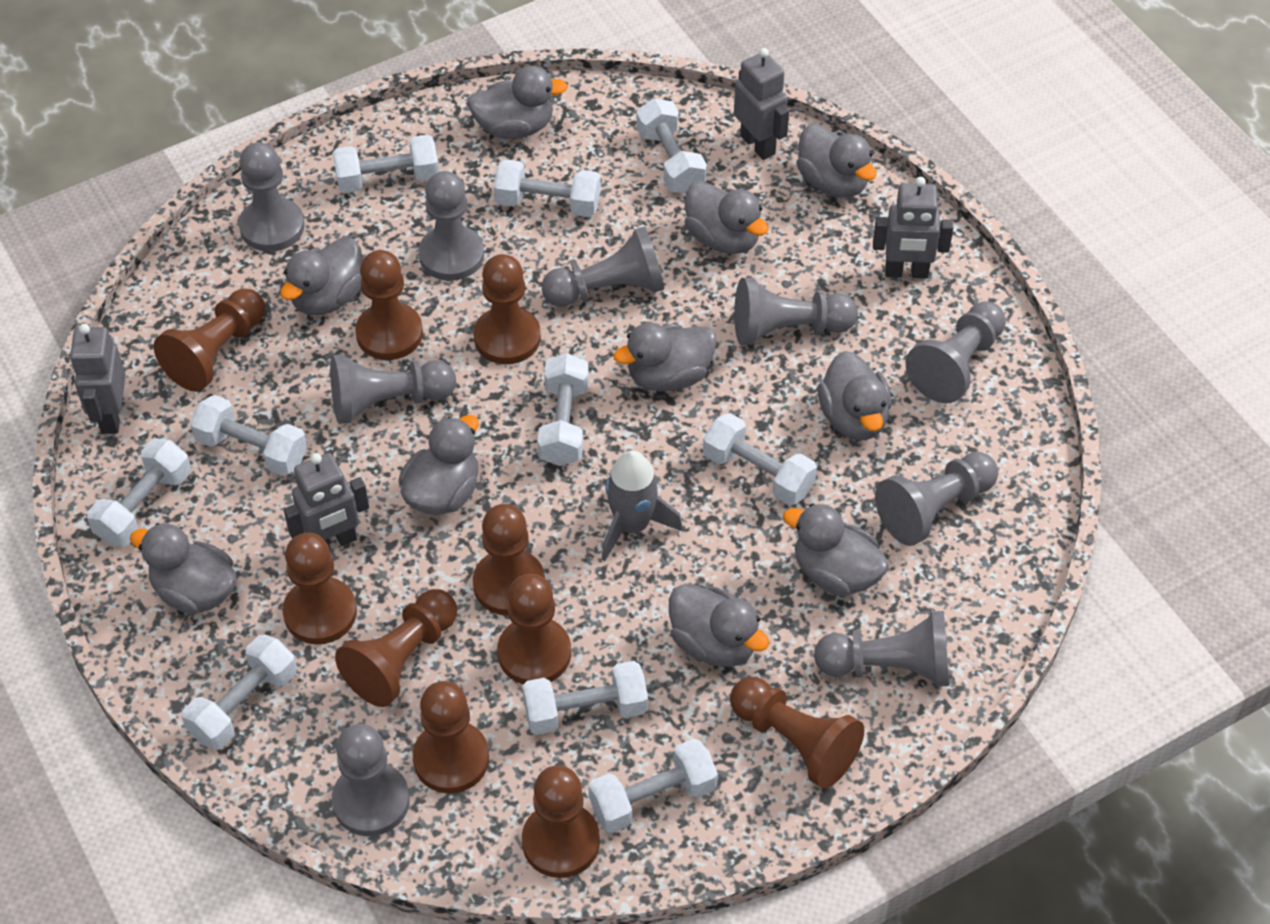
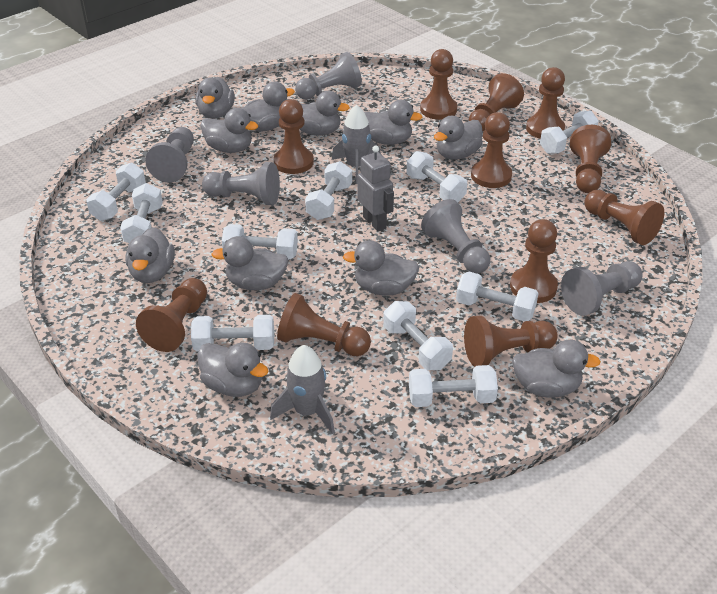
brown pawn: 10 -> 11
grey duck: 10 -> 11
grey pawn: 9 -> 5
grey robot: 4 -> 1
grey rocket: 1 -> 2

